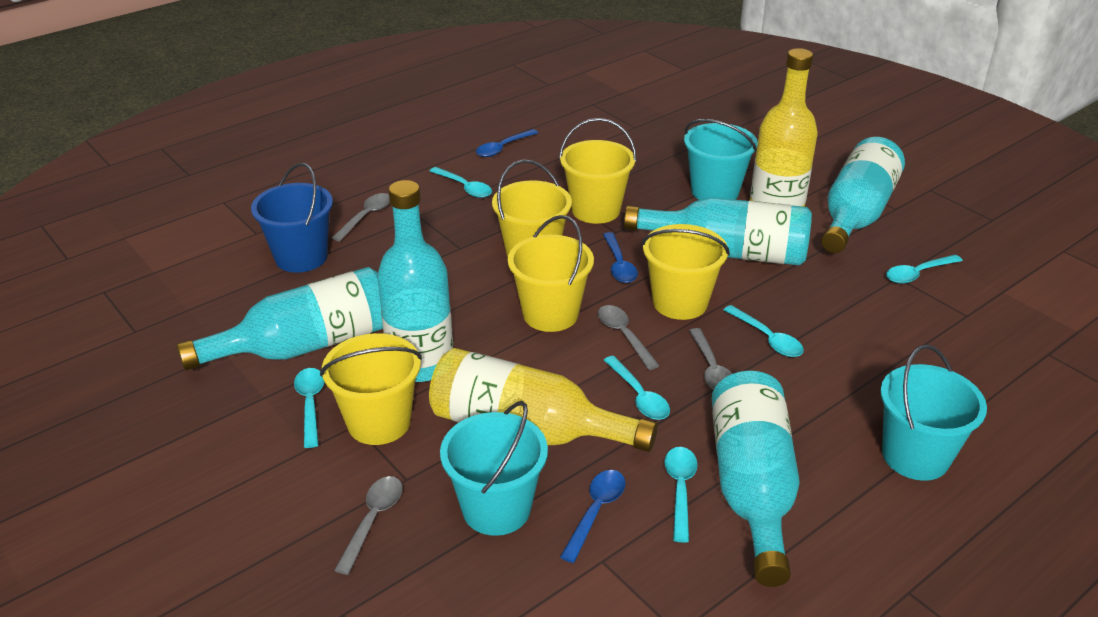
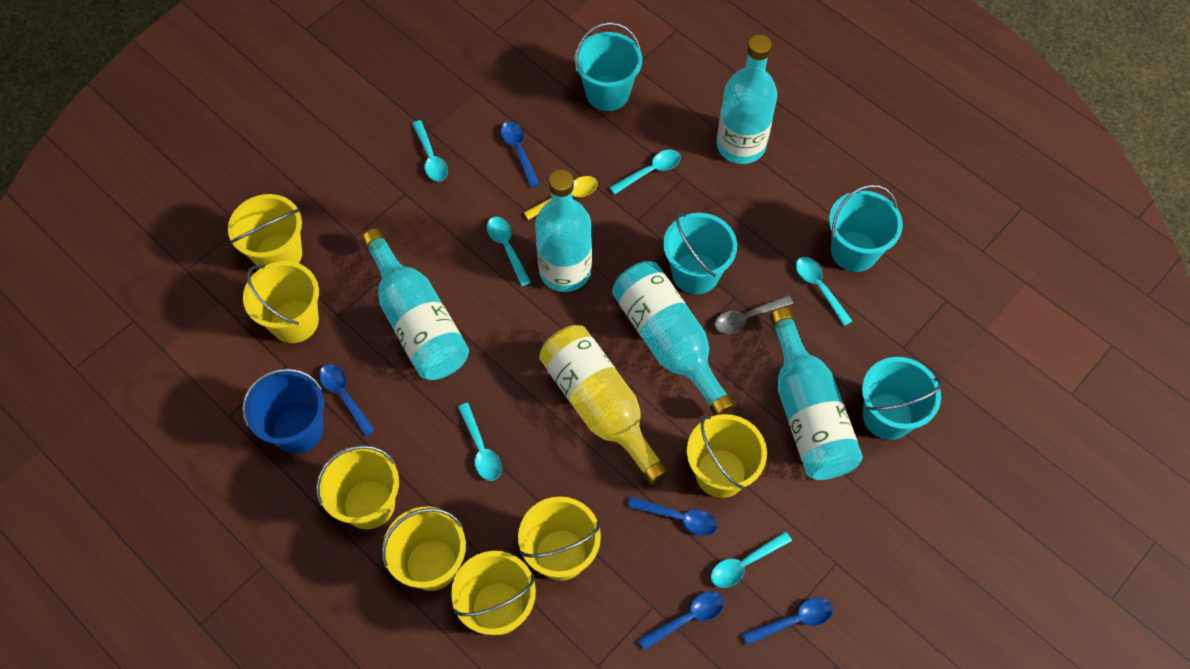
blue spoon: 3 -> 5
grey spoon: 4 -> 1
turquoise bucket: 3 -> 4
yellow bottle: 2 -> 1
yellow bucket: 5 -> 7
yellow spoon: 0 -> 1

